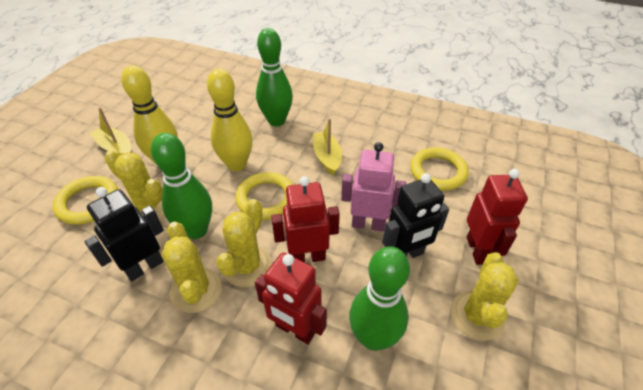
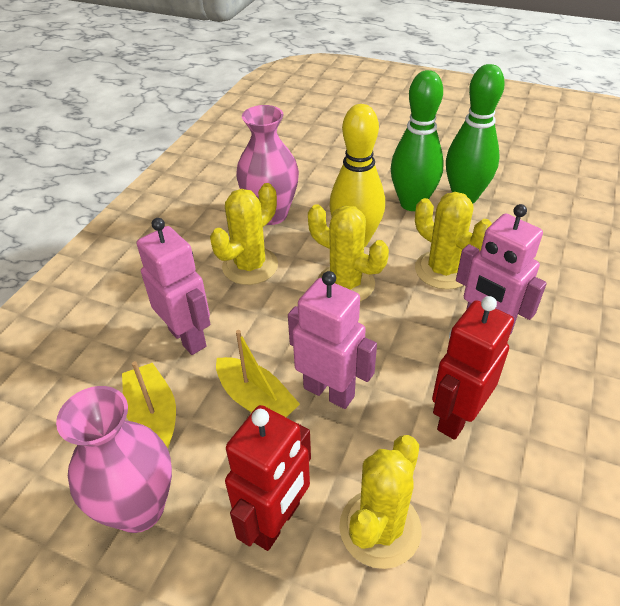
black robot: 2 -> 0
green bowling pin: 3 -> 2
pink robot: 1 -> 3
pink vase: 0 -> 2
red robot: 3 -> 2
yellow bowling pin: 2 -> 1
yellow ring: 3 -> 0

